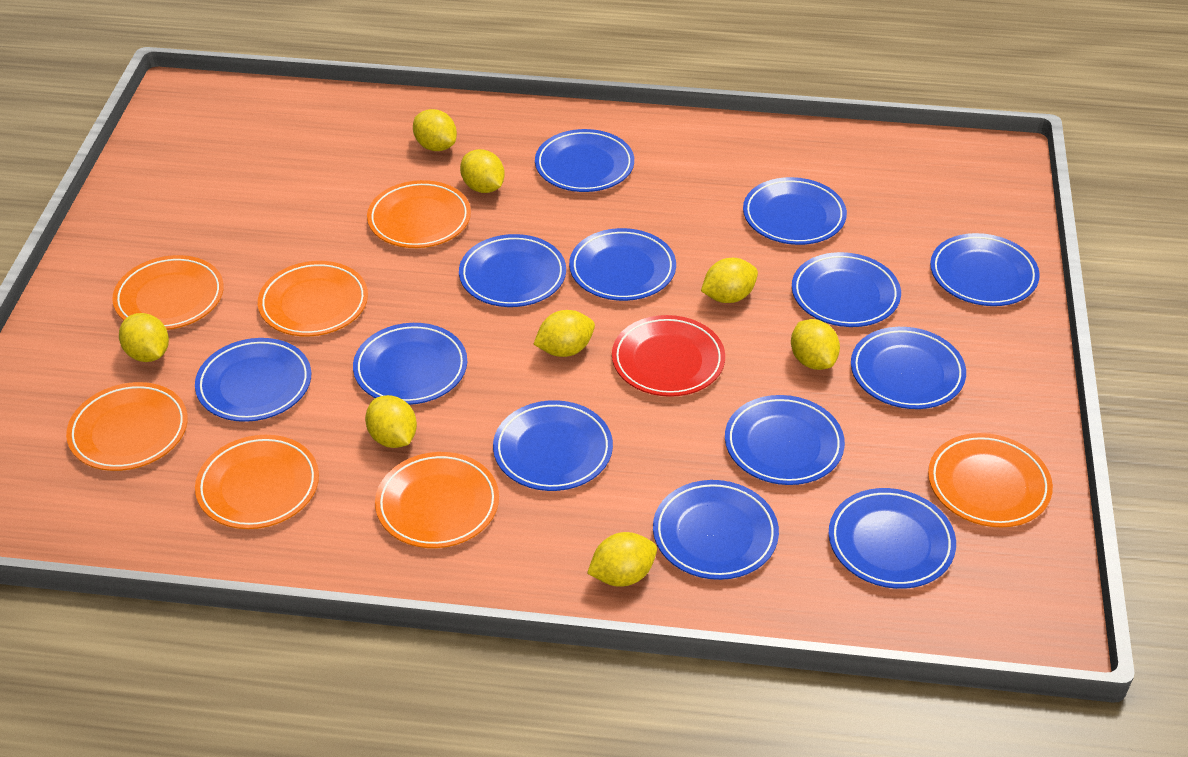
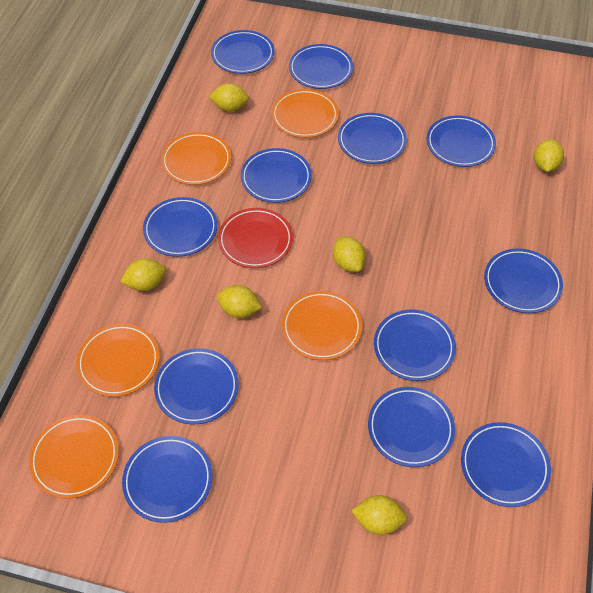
blue plate: 13 -> 12
orange plate: 7 -> 5
yellow lemon: 8 -> 6

